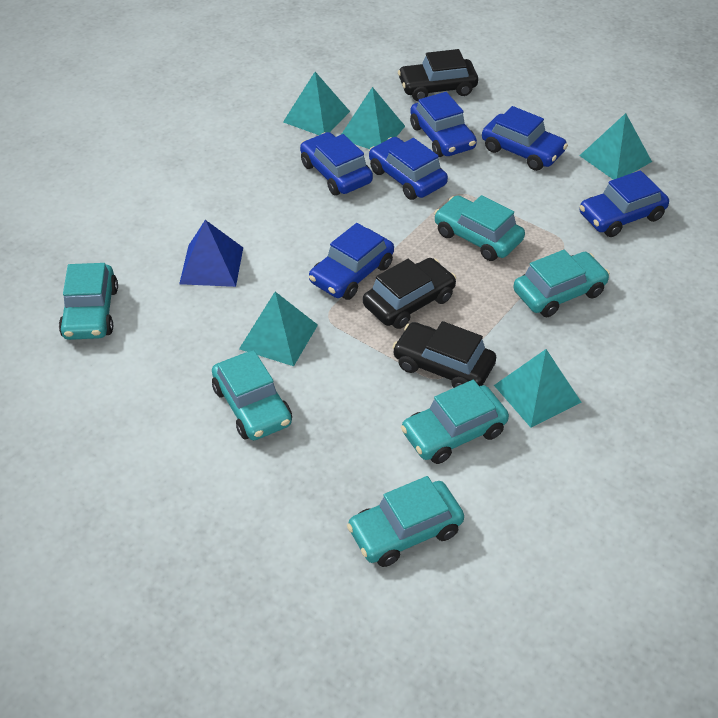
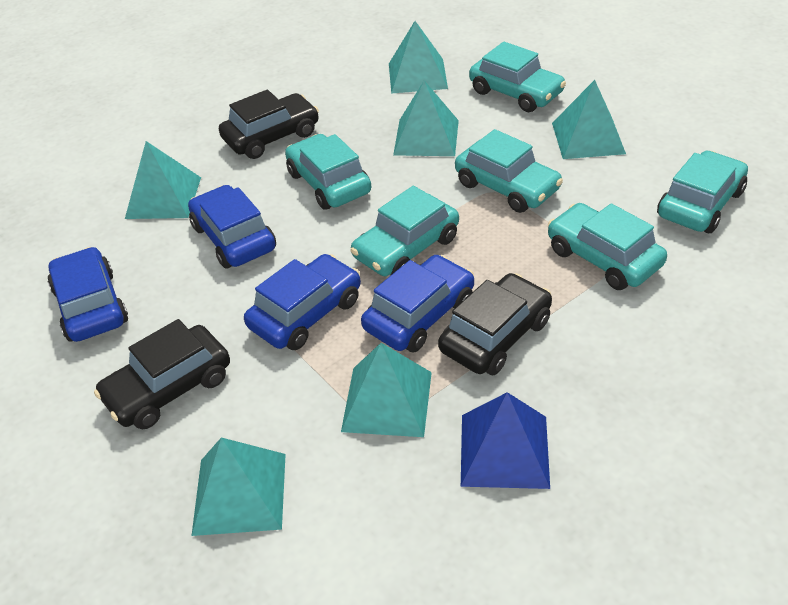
blue car: 6 -> 4
turquoise pyramid: 5 -> 6

